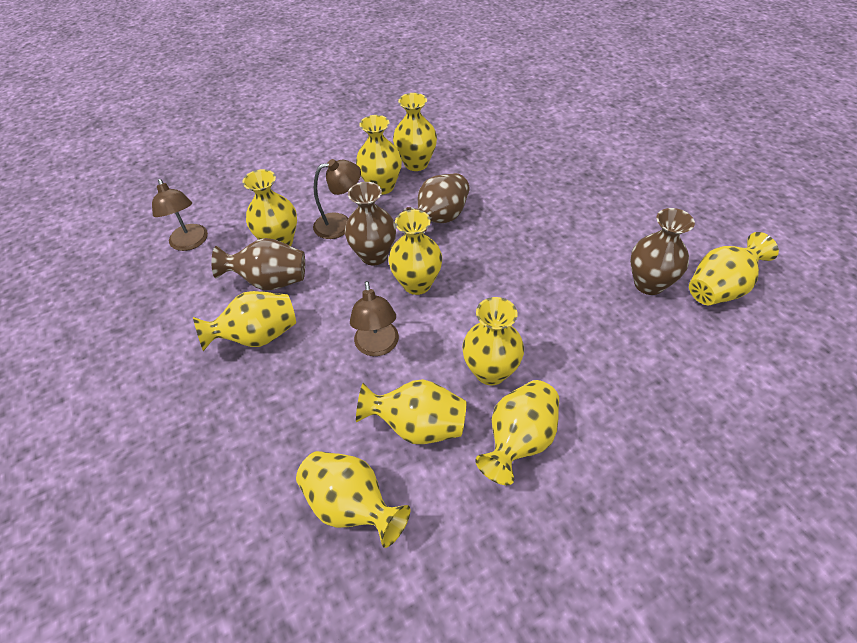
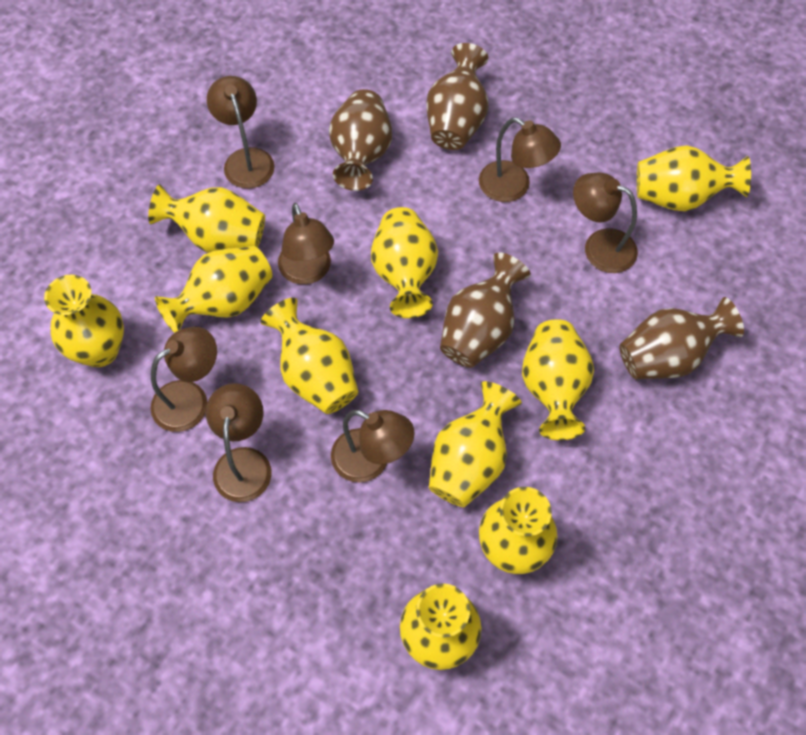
brown lamp: 3 -> 7

